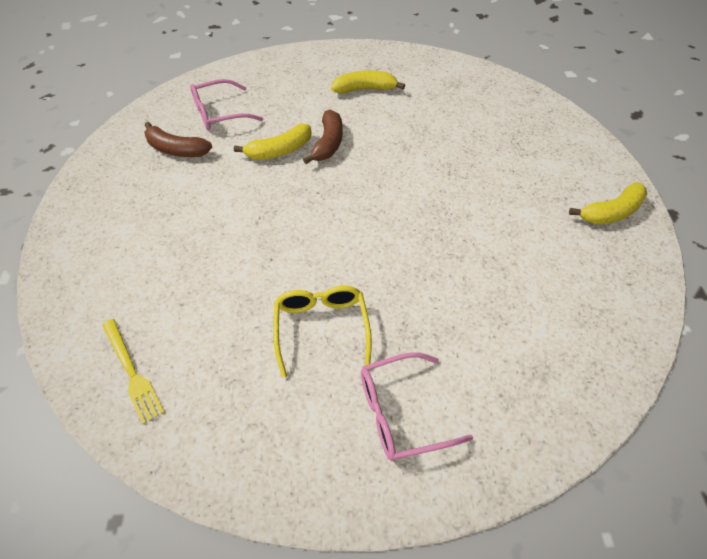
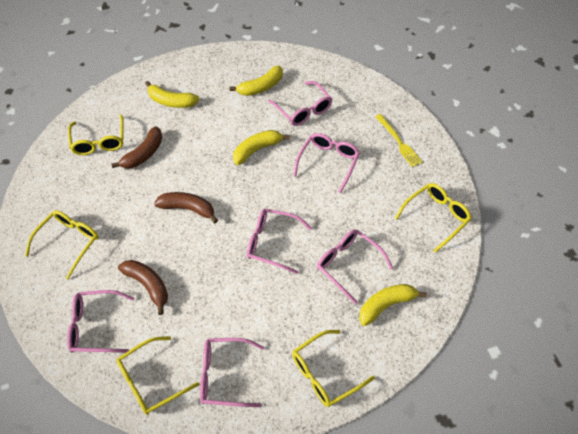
brown banana: 2 -> 3
pink glasses: 2 -> 6
yellow banana: 3 -> 4
yellow glasses: 1 -> 5

